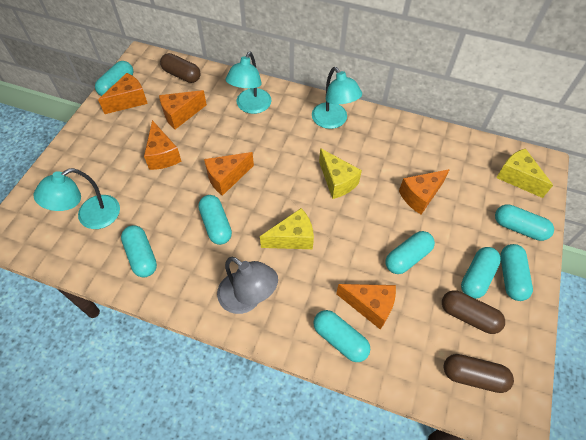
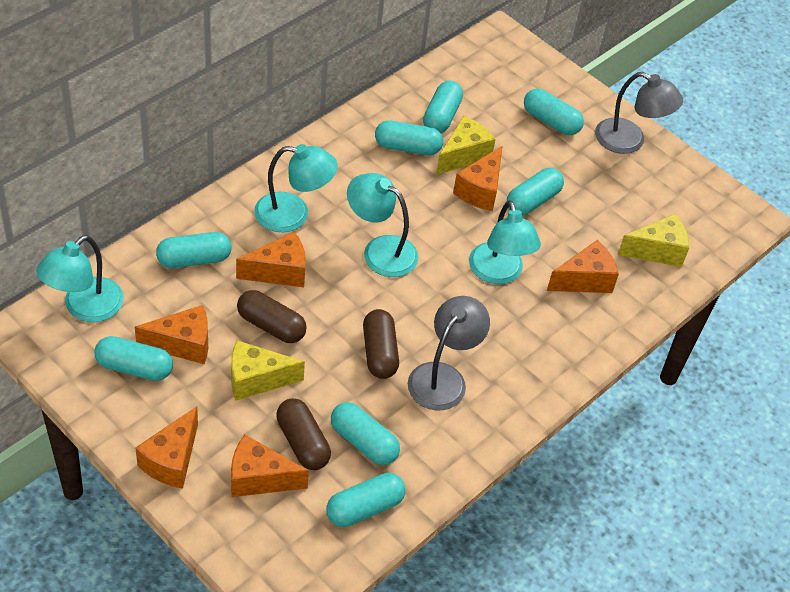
grey lamp: 1 -> 2
turquoise lamp: 3 -> 4

